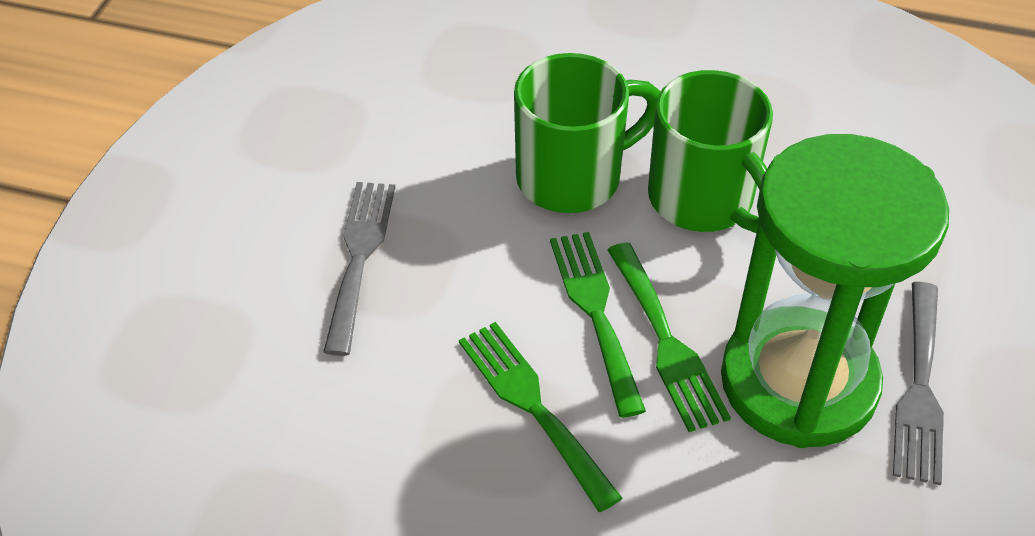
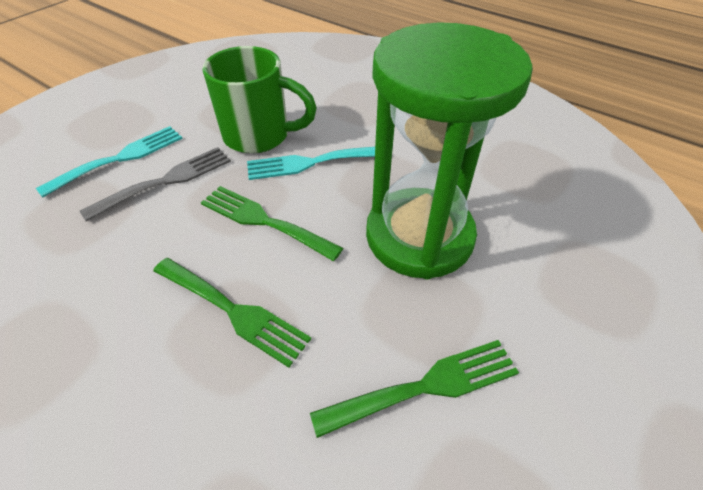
green mug: 2 -> 1
grey fork: 2 -> 1
turquoise fork: 0 -> 2

